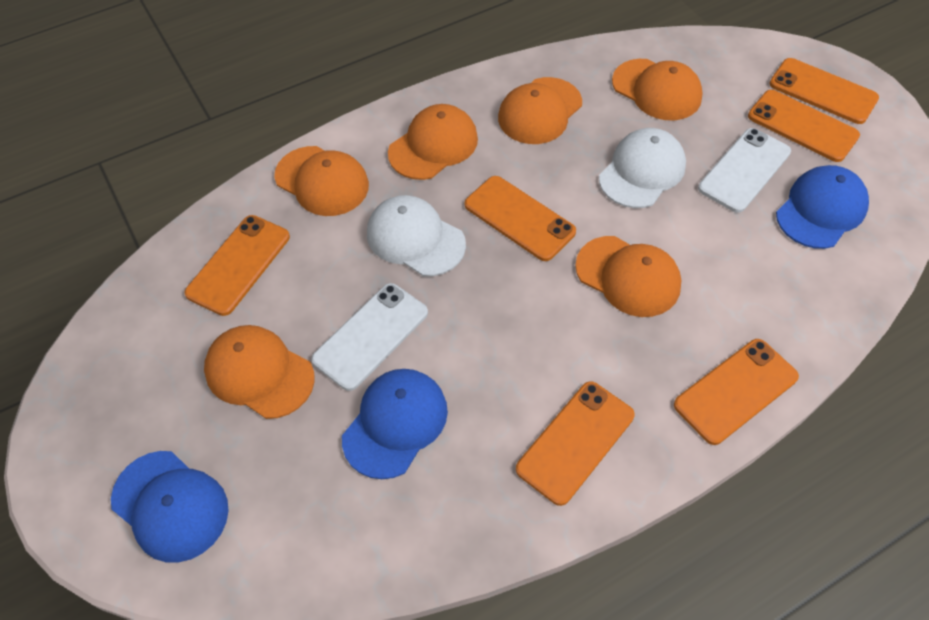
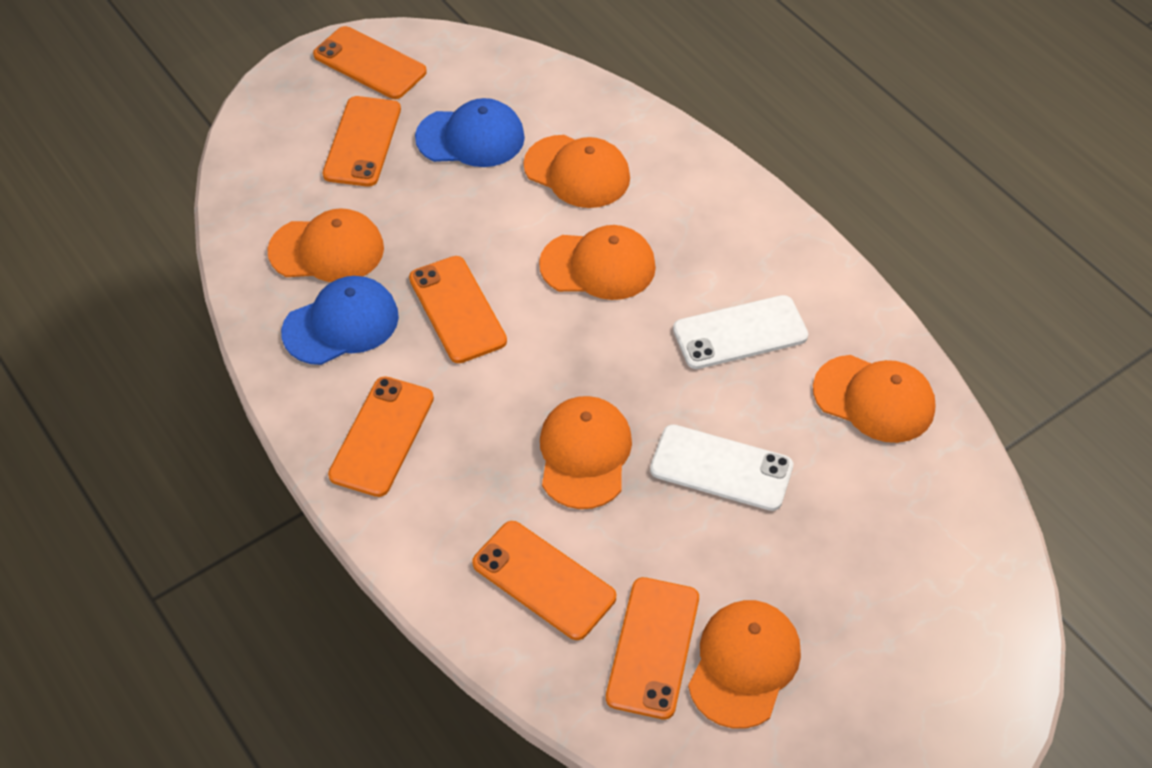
blue cap: 3 -> 2
white cap: 2 -> 0

